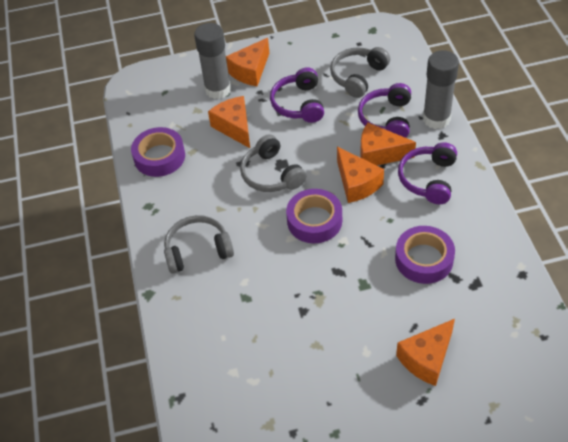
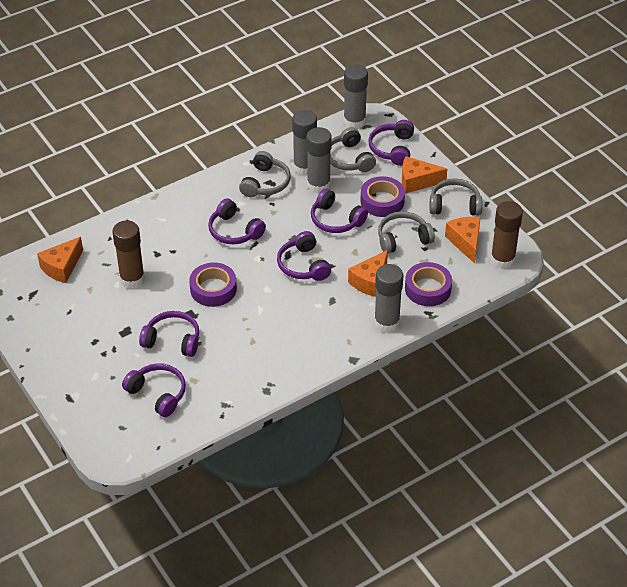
brown glue stick: 0 -> 2
grey glue stick: 2 -> 4
grey headphones: 3 -> 4
orange cheese: 5 -> 4
purple headphones: 3 -> 6

